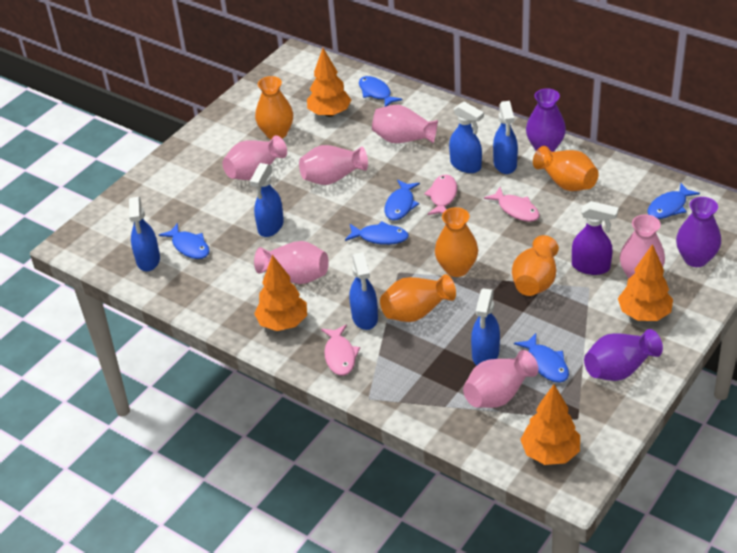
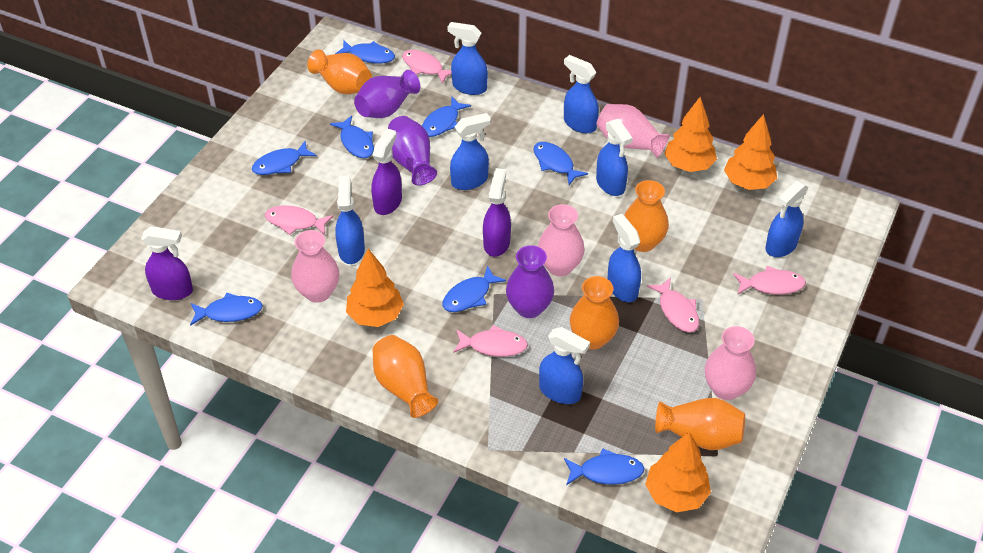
blue fish: 6 -> 8
blue spray bottle: 6 -> 8
pink fish: 3 -> 5
pink vase: 6 -> 4
purple spray bottle: 1 -> 3

